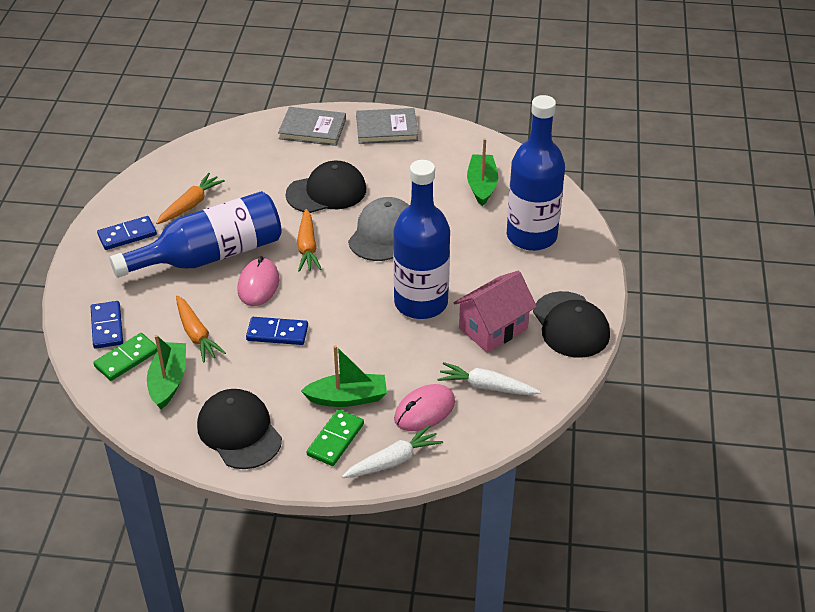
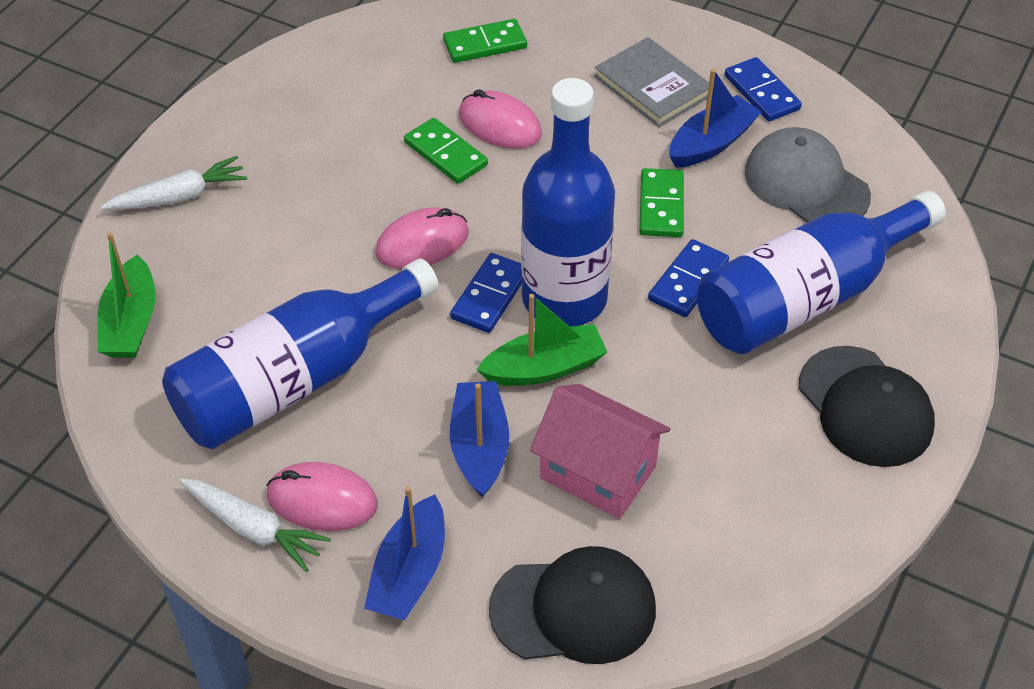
black cap: 3 -> 2
blue boat: 0 -> 3
green boat: 3 -> 2
green domino: 2 -> 3
grey book: 2 -> 1
orange carrot: 3 -> 0
pink mouse: 2 -> 3

